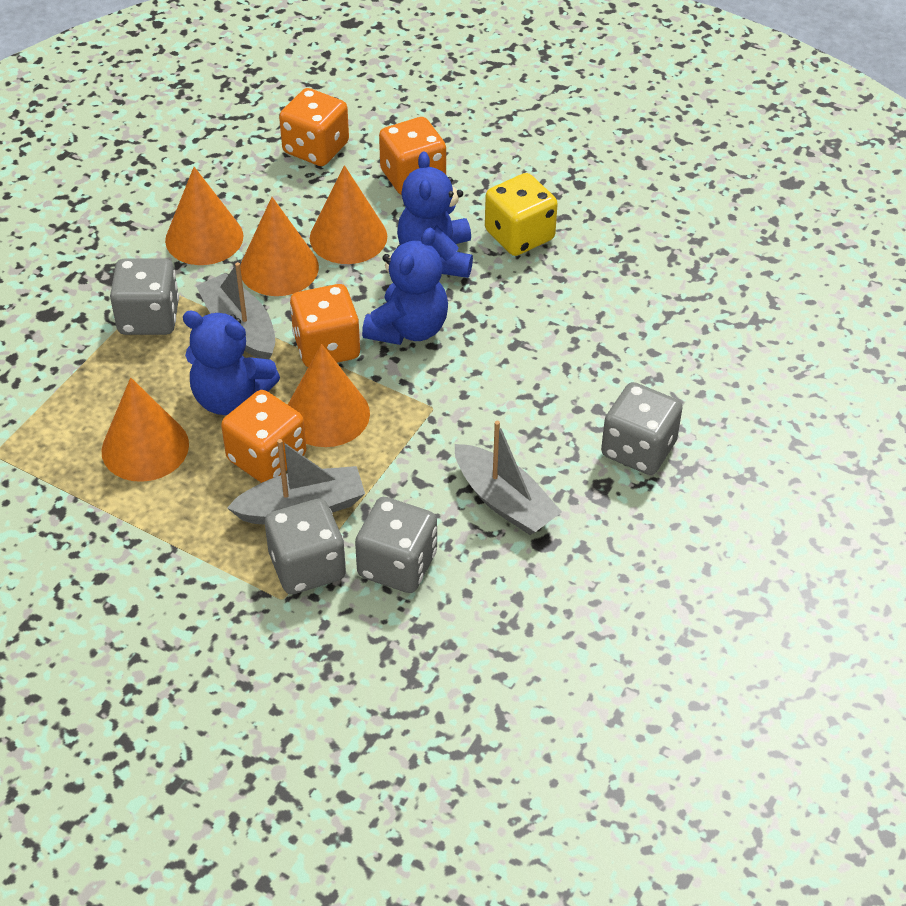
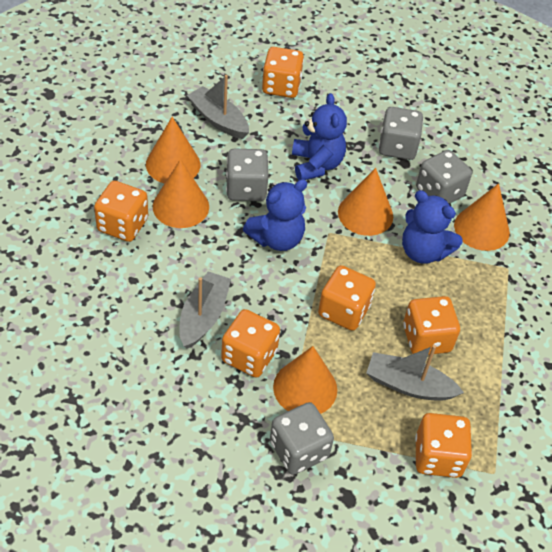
orange dice: 4 -> 6
yellow dice: 1 -> 0

